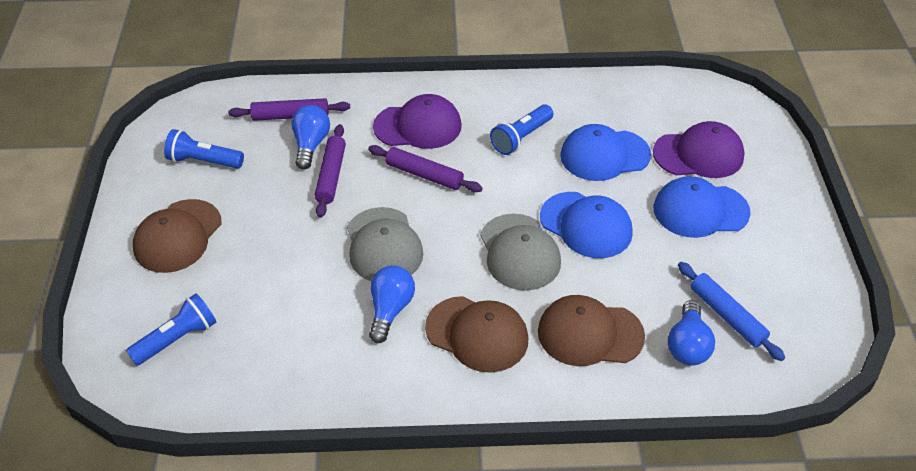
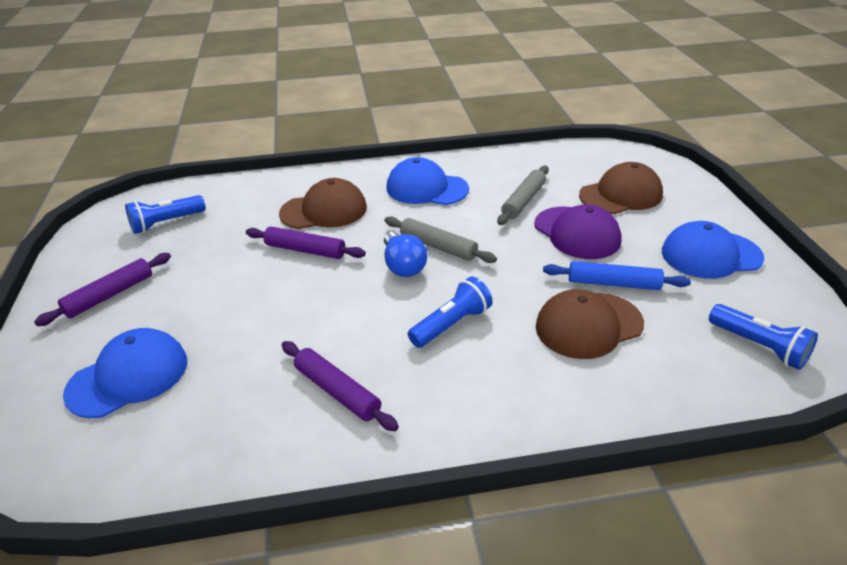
blue light bulb: 3 -> 1
grey cap: 2 -> 0
grey rolling pin: 0 -> 2
purple cap: 2 -> 1

